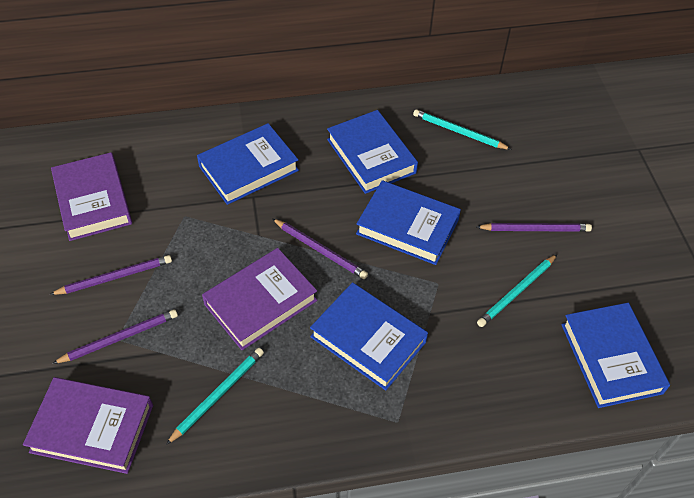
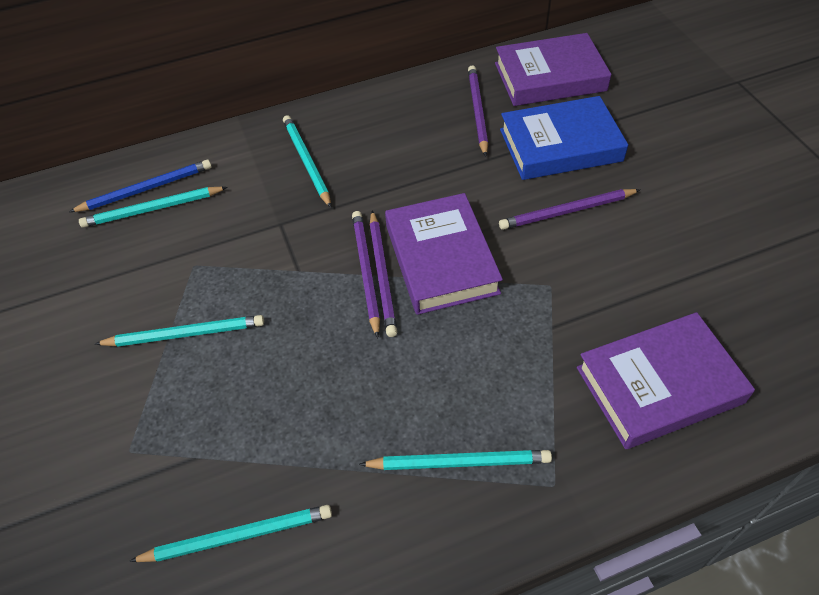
blue book: 5 -> 1
blue pencil: 0 -> 1
turquoise pencil: 3 -> 5

